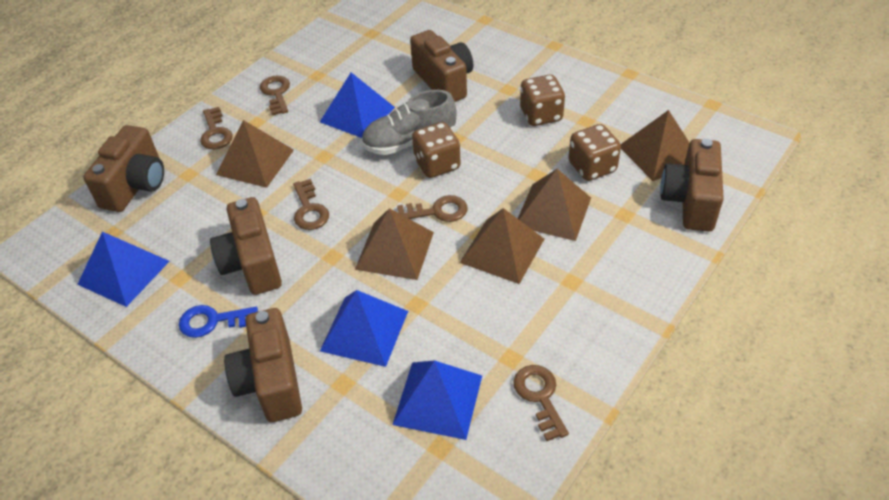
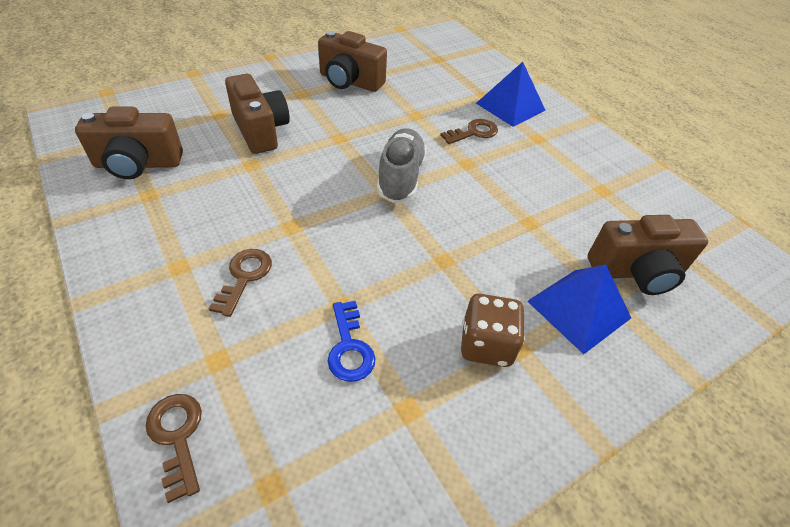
blue pyramid: 4 -> 2
brown camera: 5 -> 4
brown dice: 3 -> 1
brown key: 5 -> 3
brown pyramid: 5 -> 0

